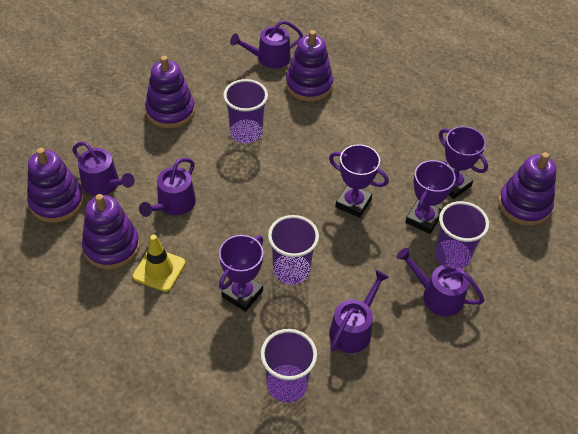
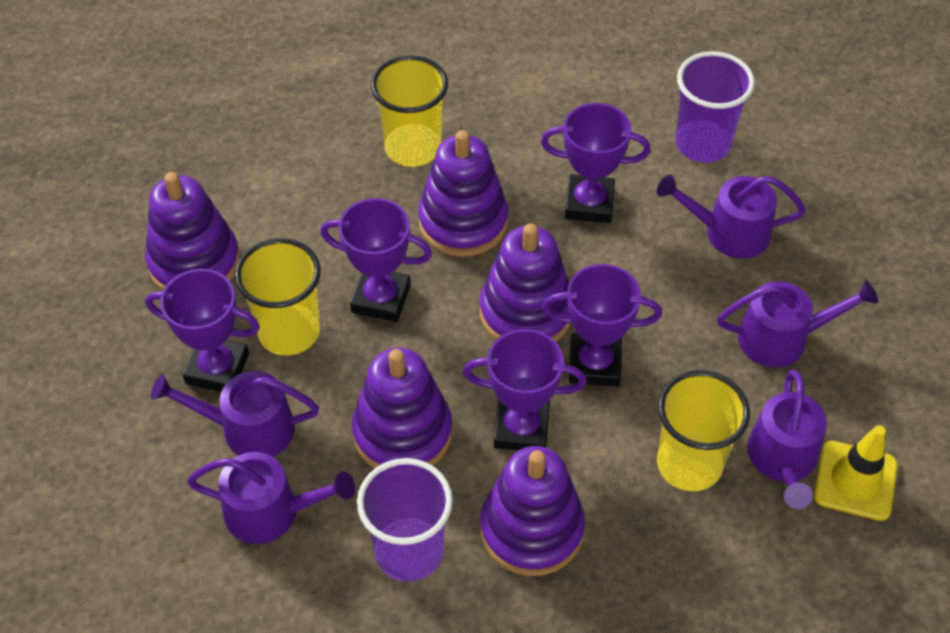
purple cup: 4 -> 2
purple trophy: 4 -> 5
yellow cup: 0 -> 3

